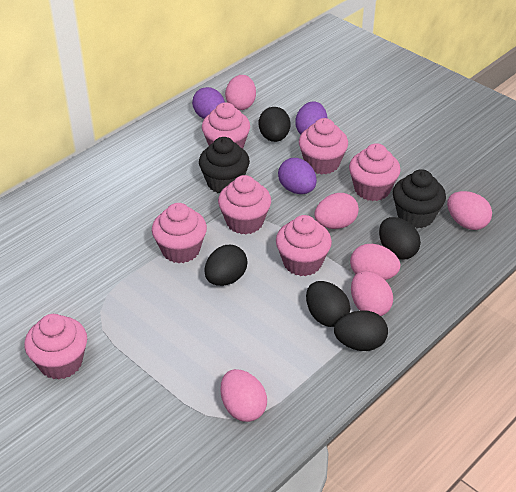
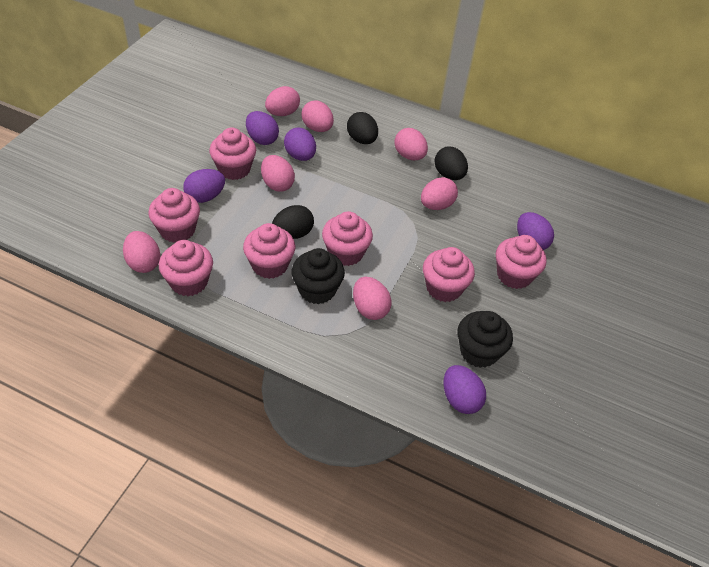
black egg: 5 -> 3
pink egg: 6 -> 7
purple egg: 3 -> 5

